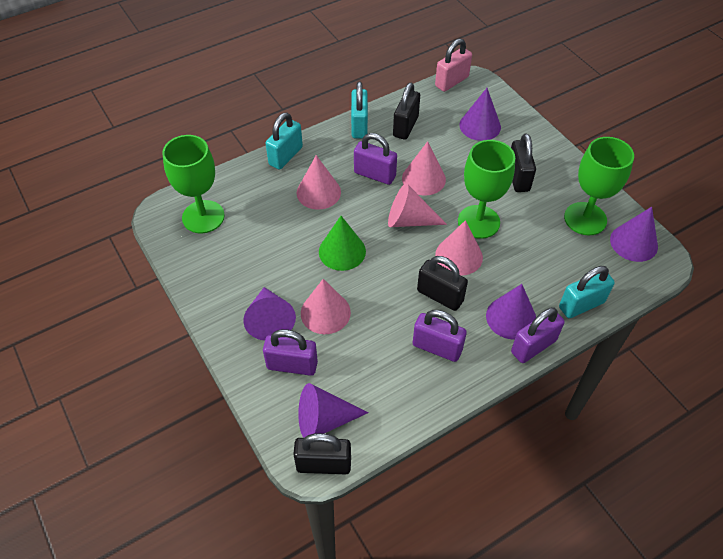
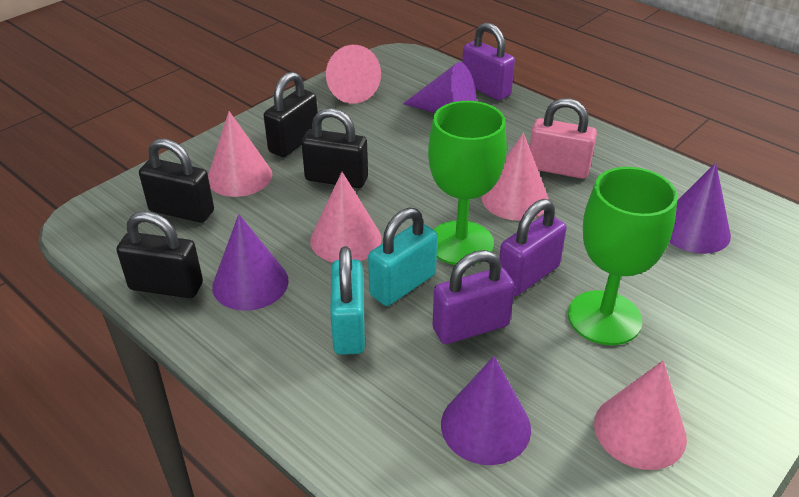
green cone: 1 -> 0
green goblet: 3 -> 2
purple cone: 5 -> 4
purple padlock: 4 -> 3
turquoise padlock: 3 -> 2

